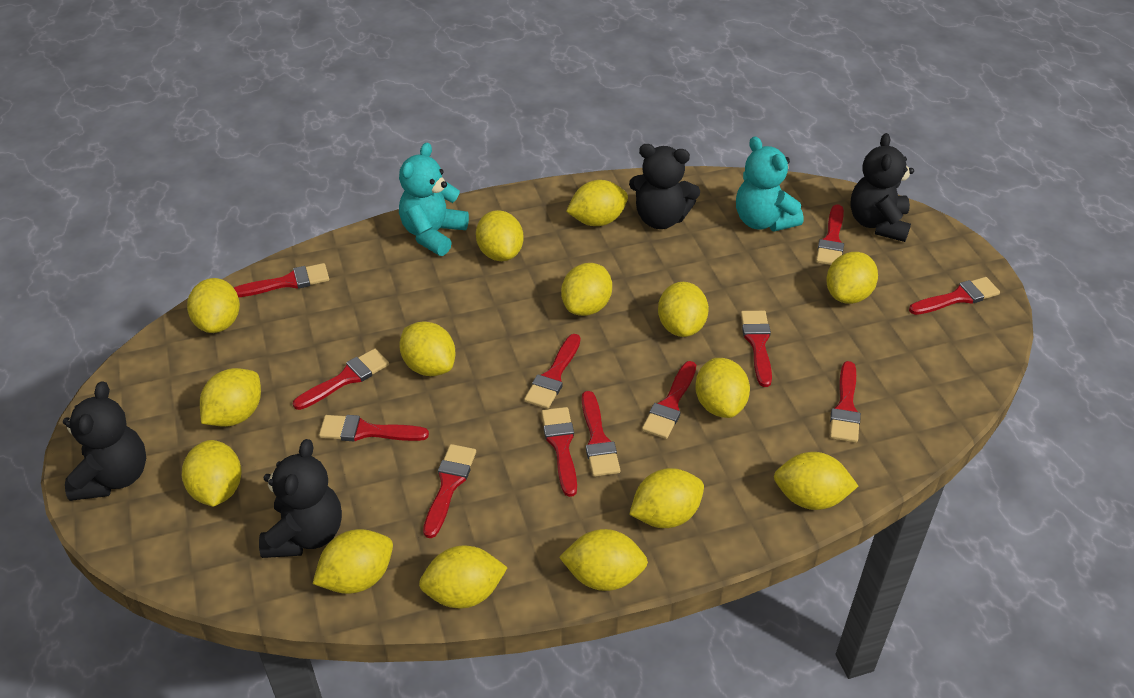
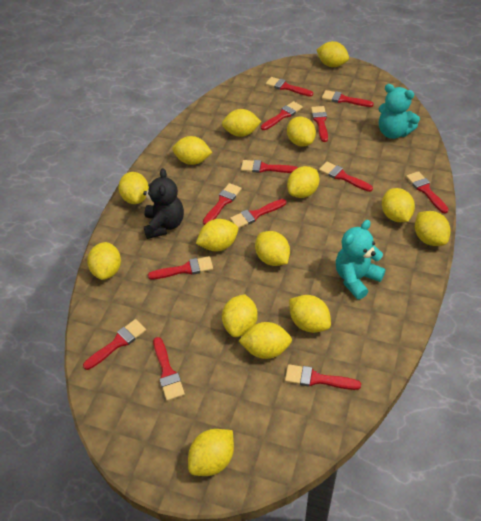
black teddy bear: 4 -> 1
red brush: 12 -> 13

